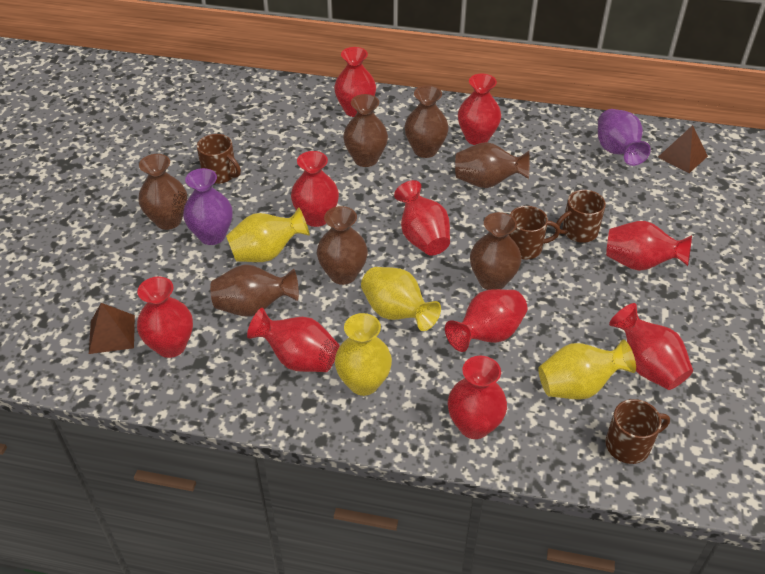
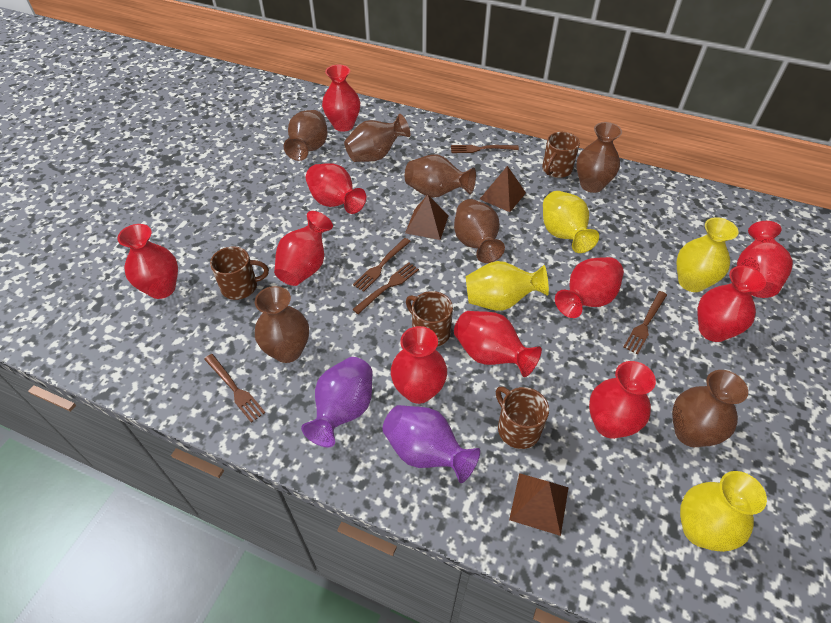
brown fork: 0 -> 5
brown pyramid: 2 -> 3

